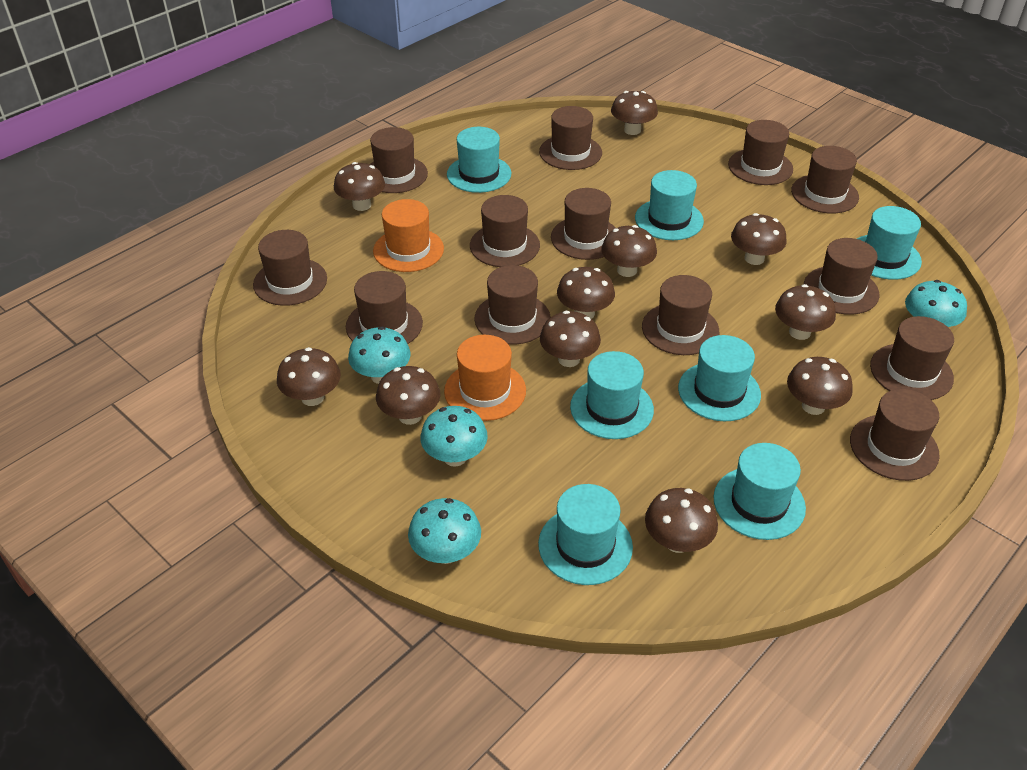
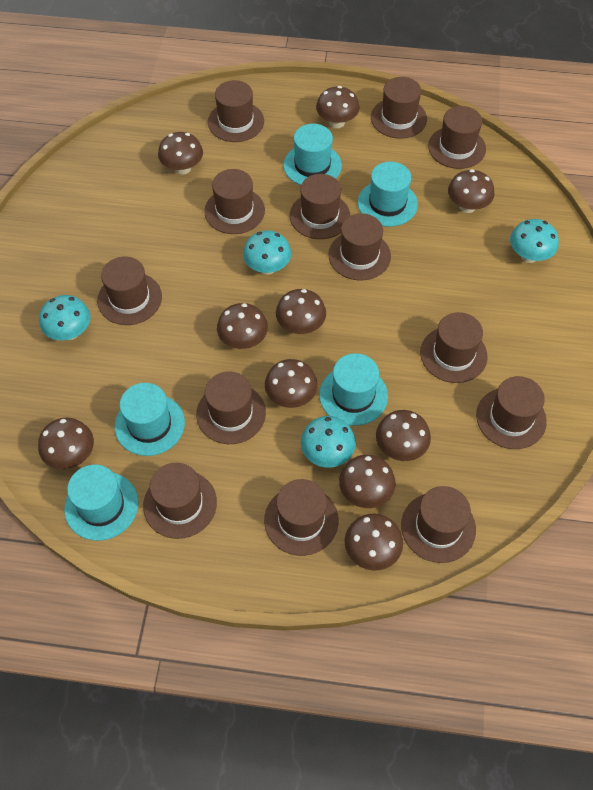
brown mushroom: 11 -> 10
orange hat: 2 -> 0
turquoise hat: 7 -> 5

